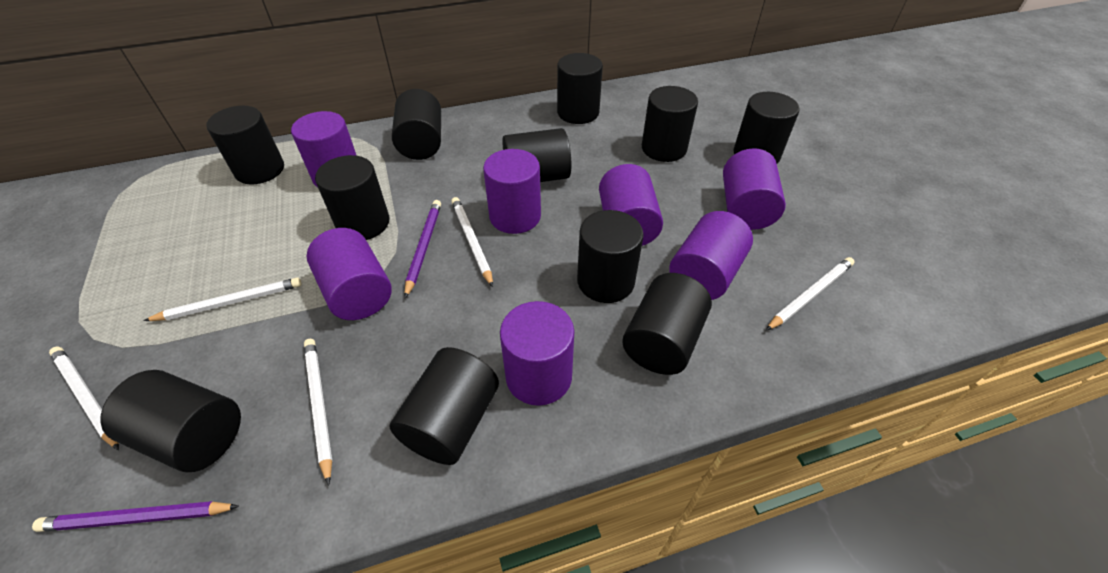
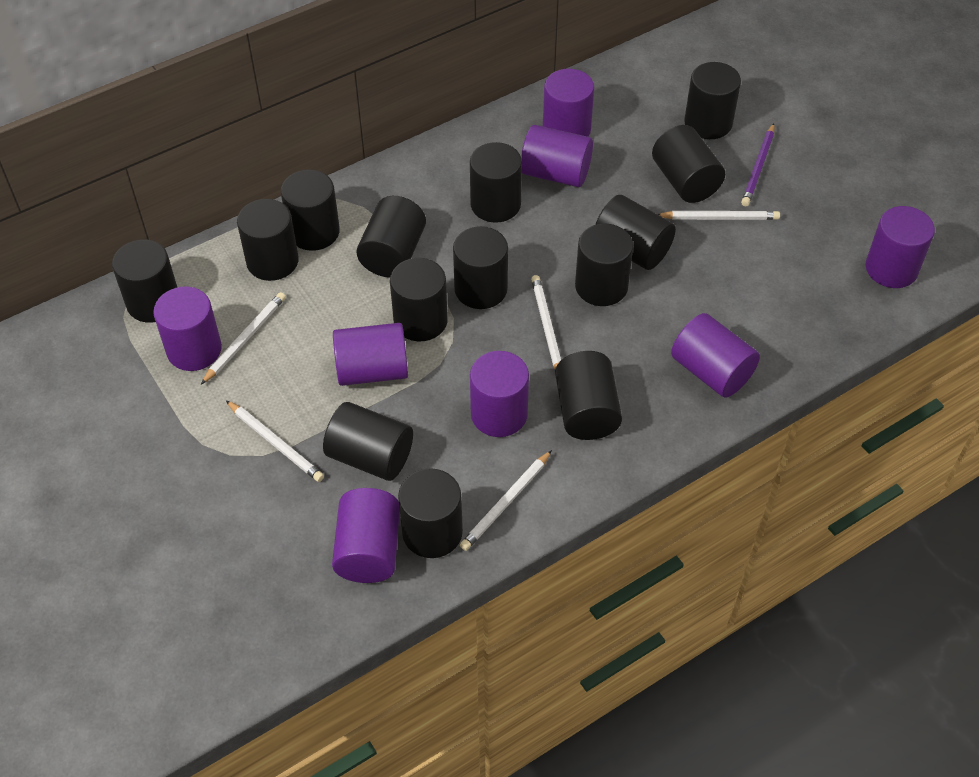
black cylinder: 11 -> 14
purple cylinder: 7 -> 8
purple pencil: 2 -> 1

